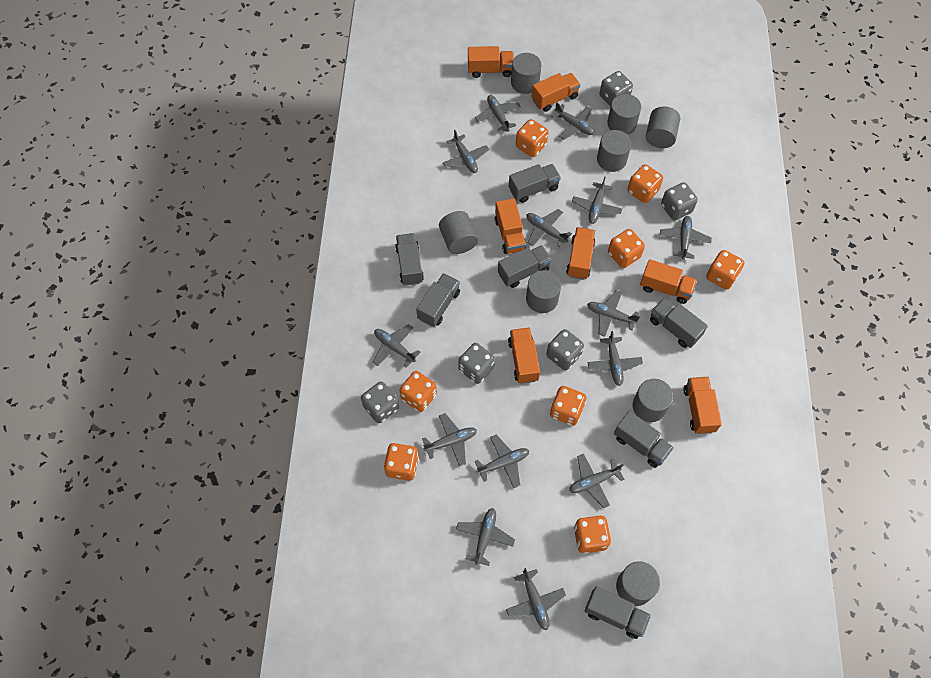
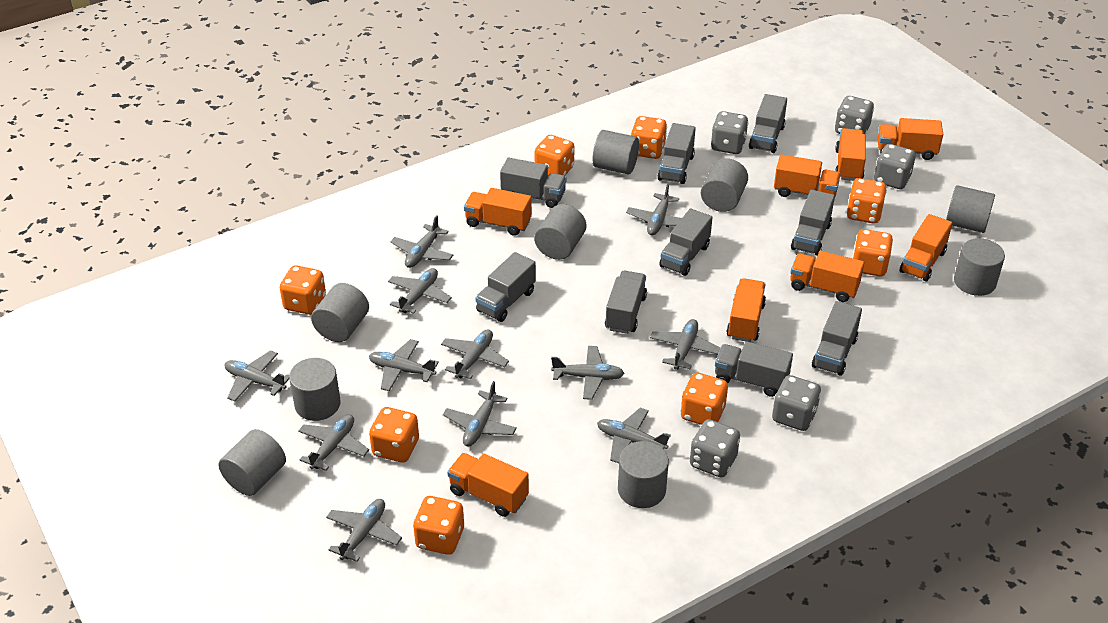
grey cylinder: 8 -> 9
grey plane: 14 -> 12
grey truck: 7 -> 9
orange truck: 7 -> 8

